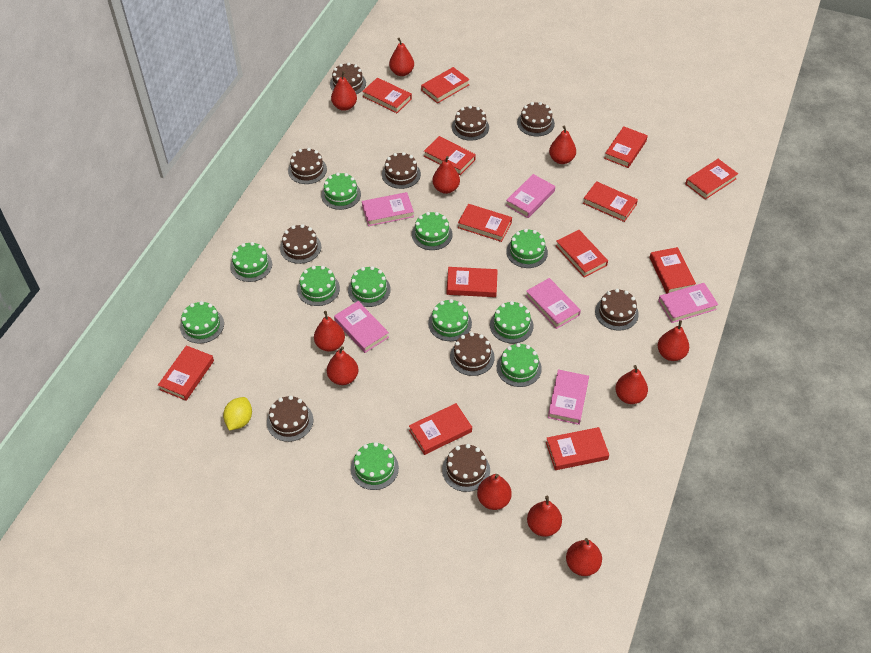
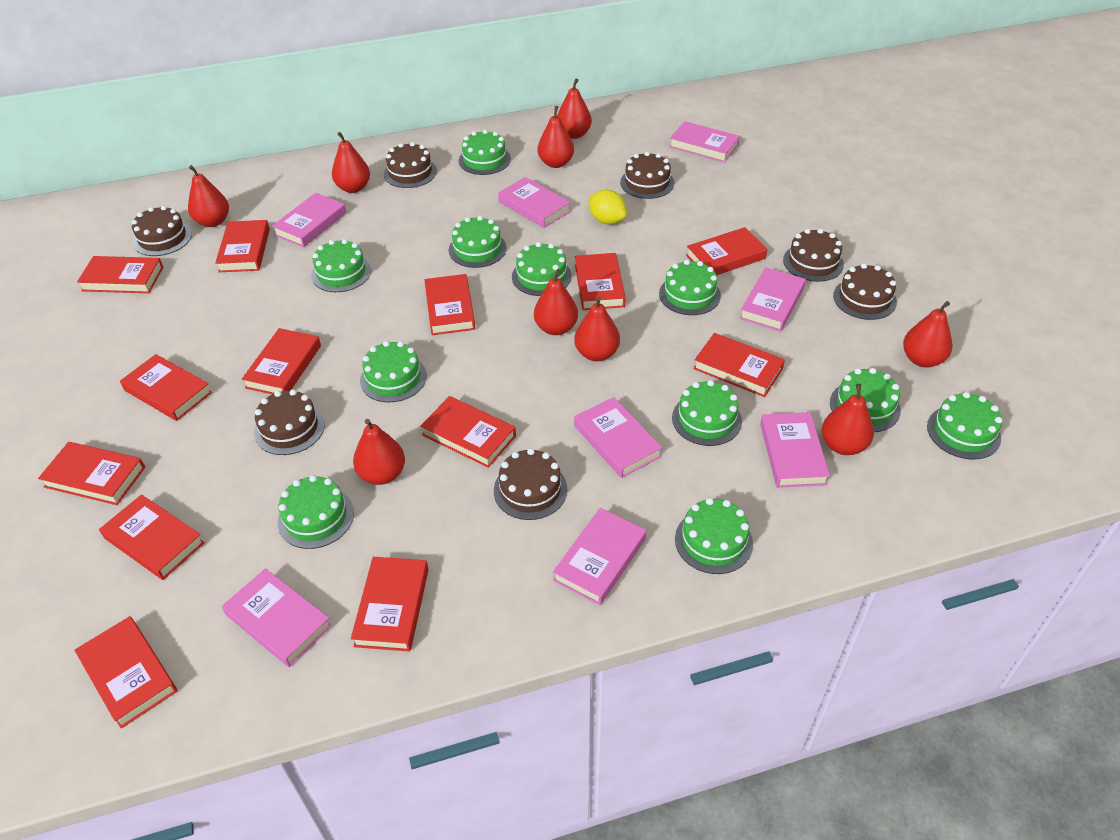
brown cake: 10 -> 7
pink book: 6 -> 8
red pear: 11 -> 9

